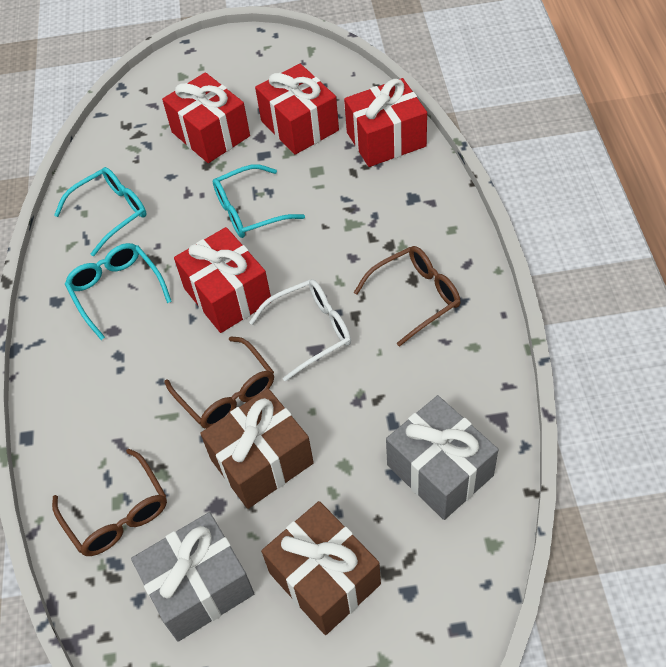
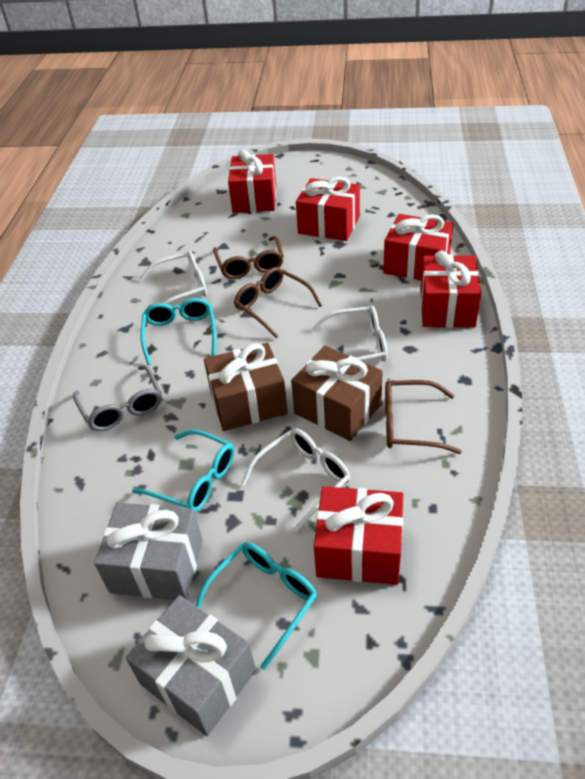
grey glasses: 0 -> 1
red gift: 4 -> 5
white glasses: 1 -> 3

